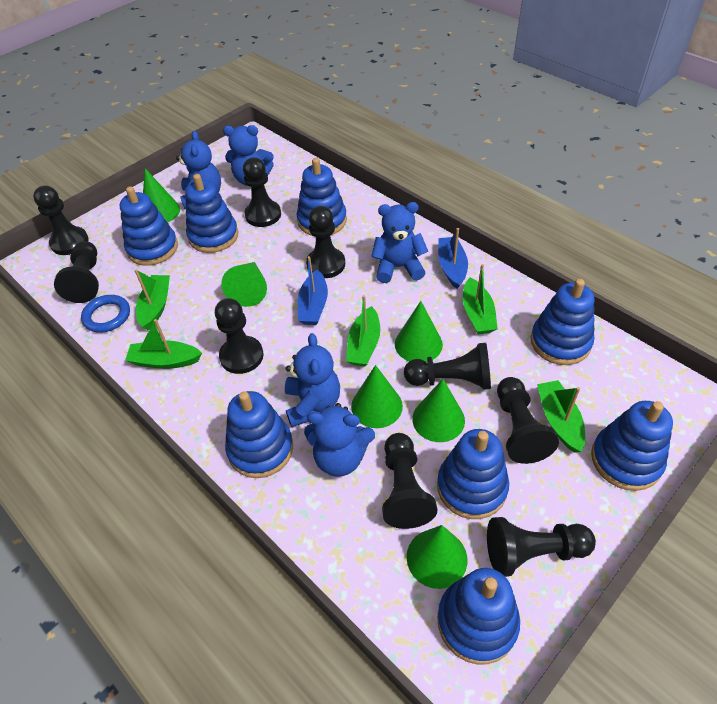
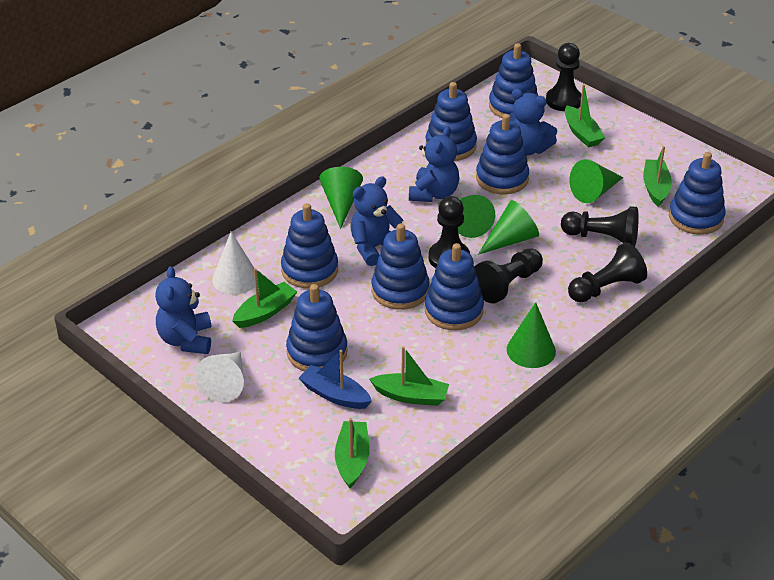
black pawn: 9 -> 5
blue boat: 2 -> 1
blue ring: 1 -> 0
blue teddy bear: 5 -> 4
green cone: 6 -> 5
white cone: 0 -> 2

